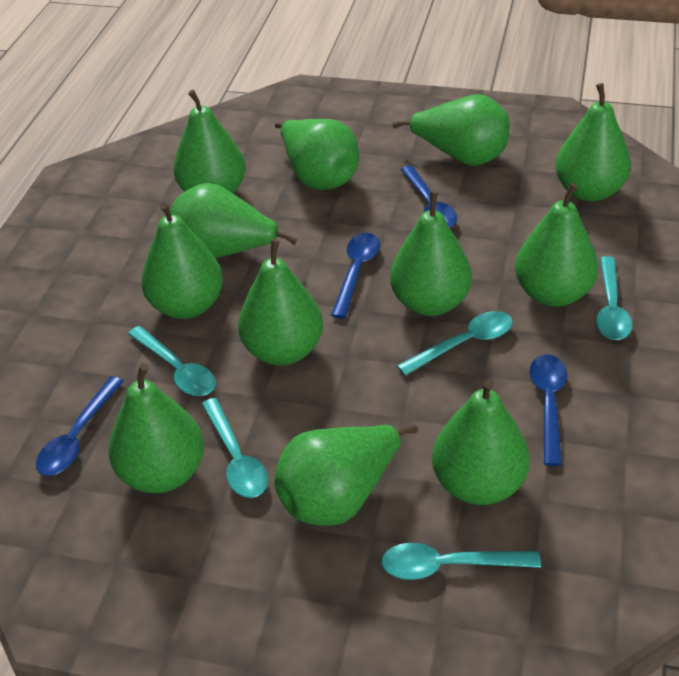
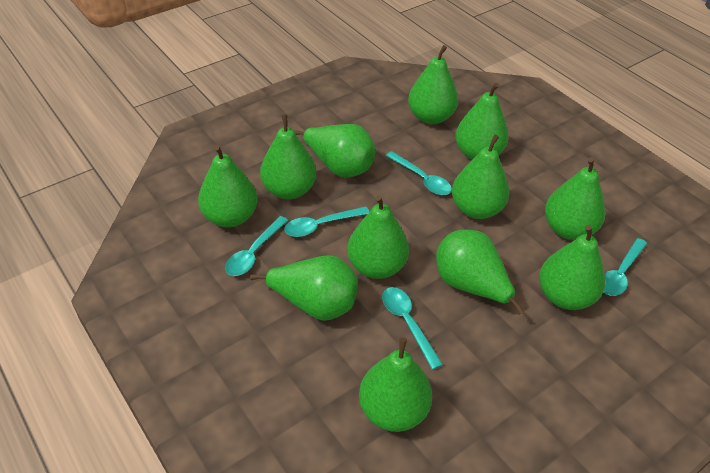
blue spoon: 4 -> 0

